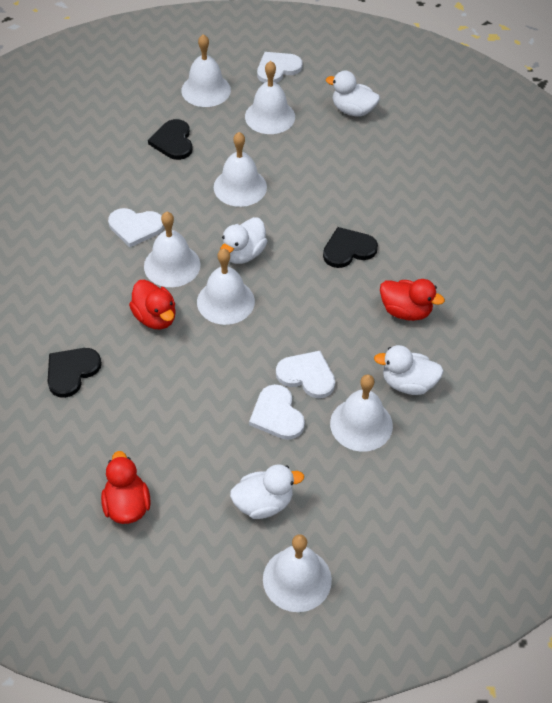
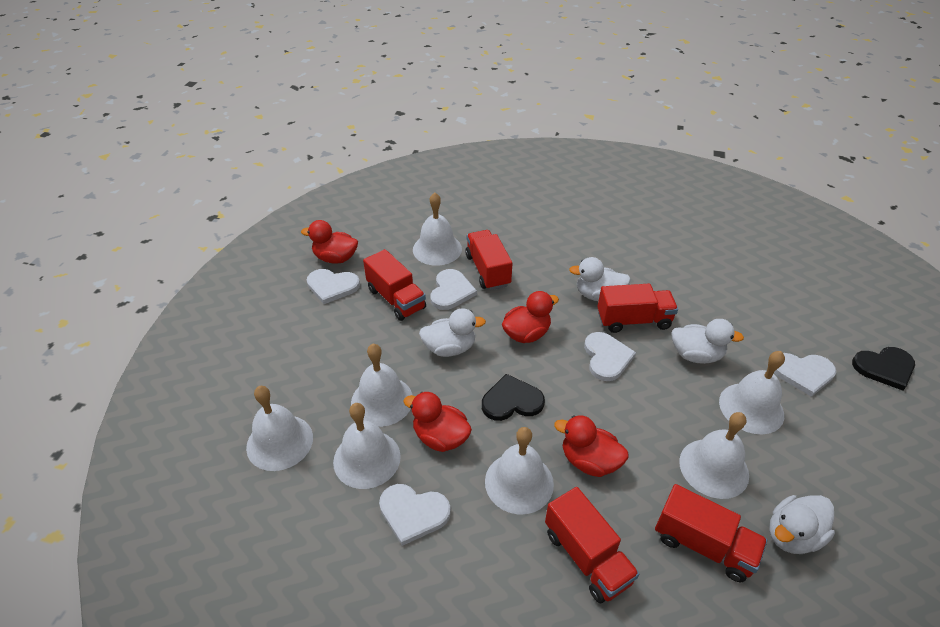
black heart: 3 -> 2
red duck: 3 -> 4
red truck: 0 -> 5
white heart: 4 -> 5

